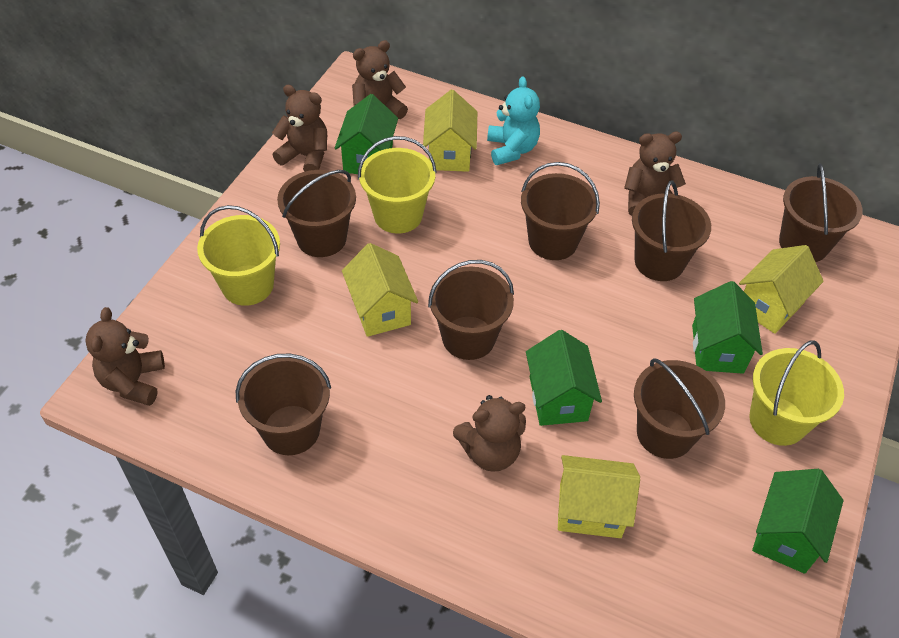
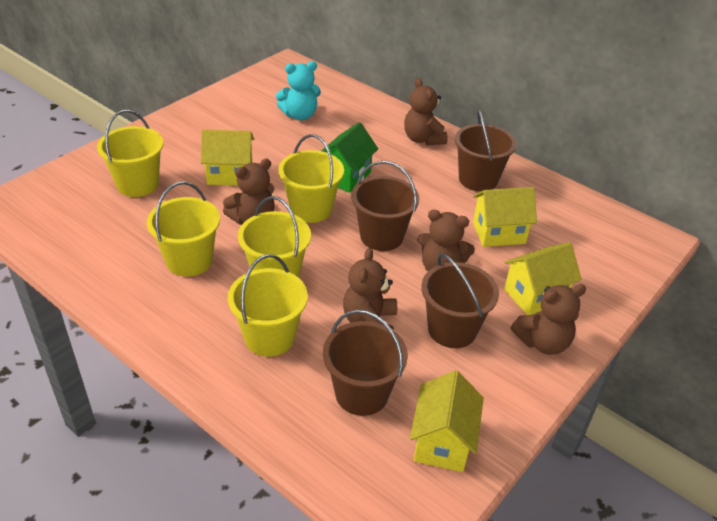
brown bucket: 7 -> 4
green house: 4 -> 1
yellow bucket: 3 -> 5

